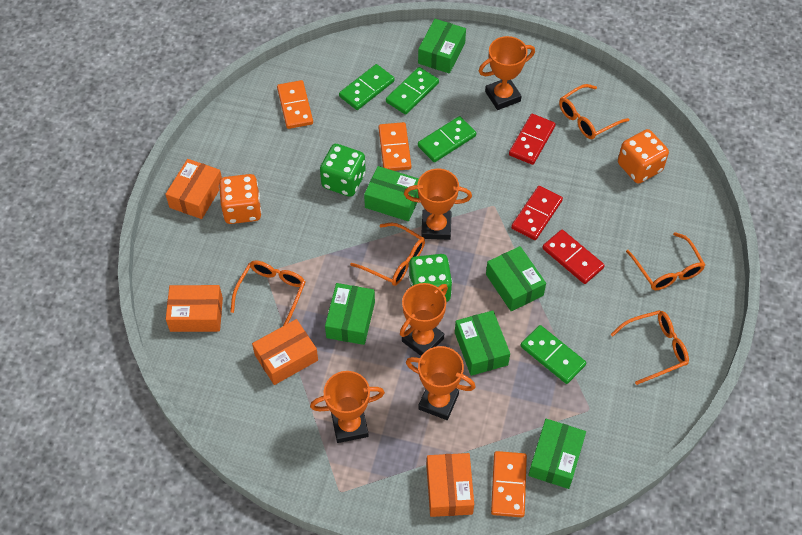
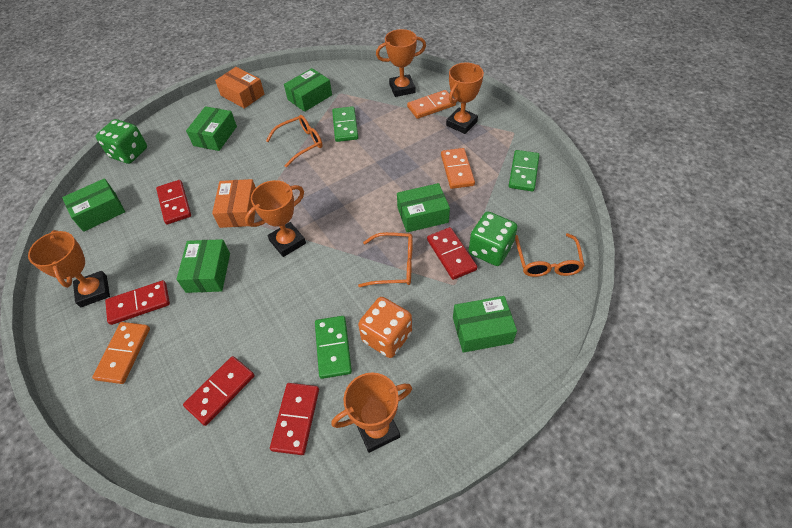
green domino: 4 -> 3
orange box: 4 -> 2
orange dice: 2 -> 1
orange glasses: 5 -> 3
red domino: 3 -> 5

